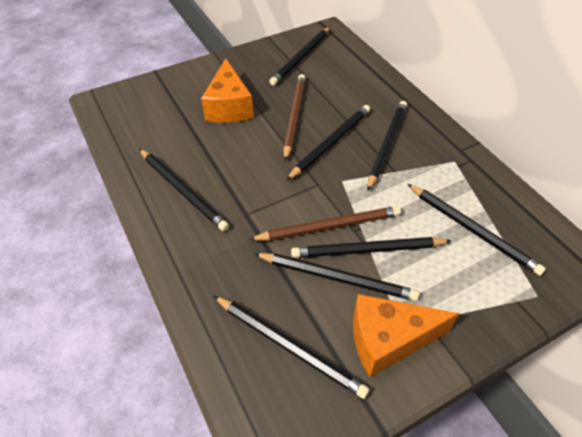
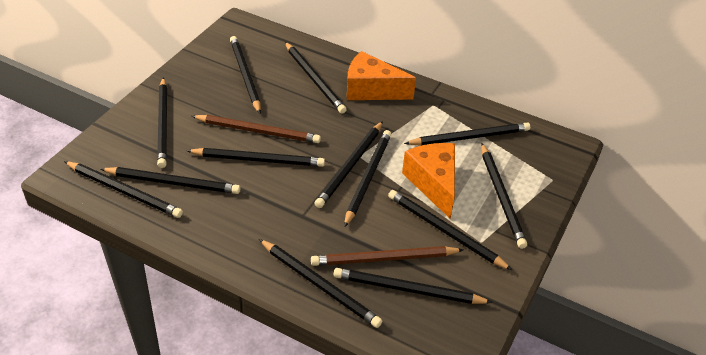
black pencil: 8 -> 13

